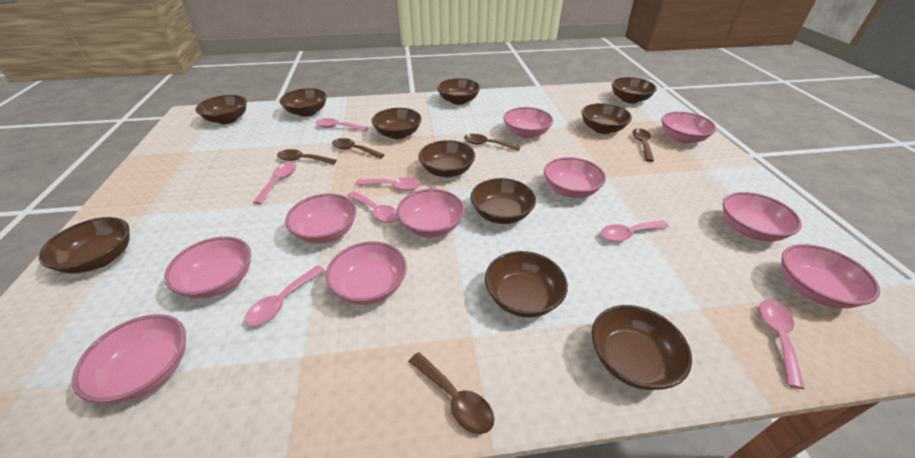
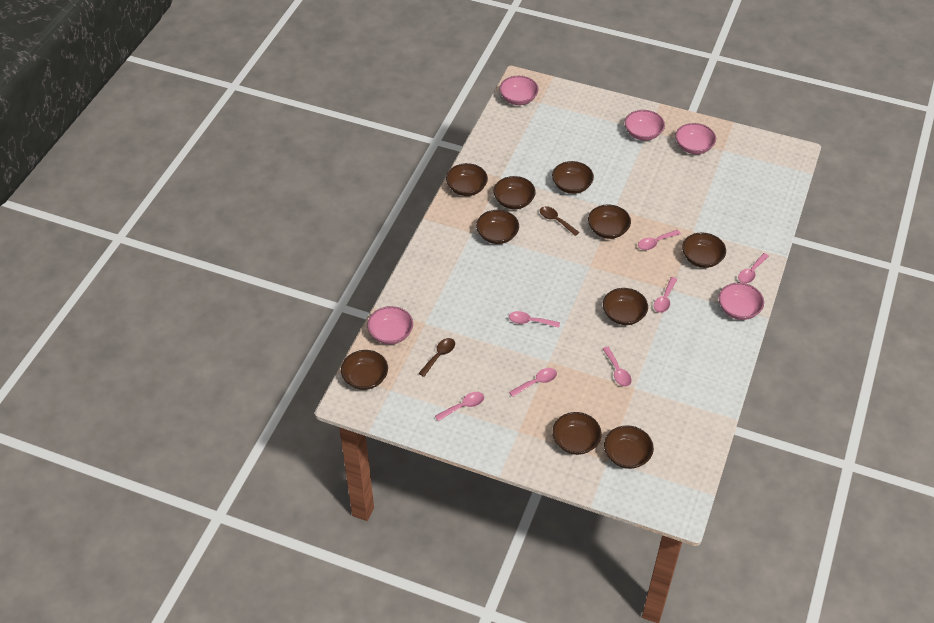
brown bowl: 11 -> 10
brown spoon: 5 -> 2
pink bowl: 10 -> 5

